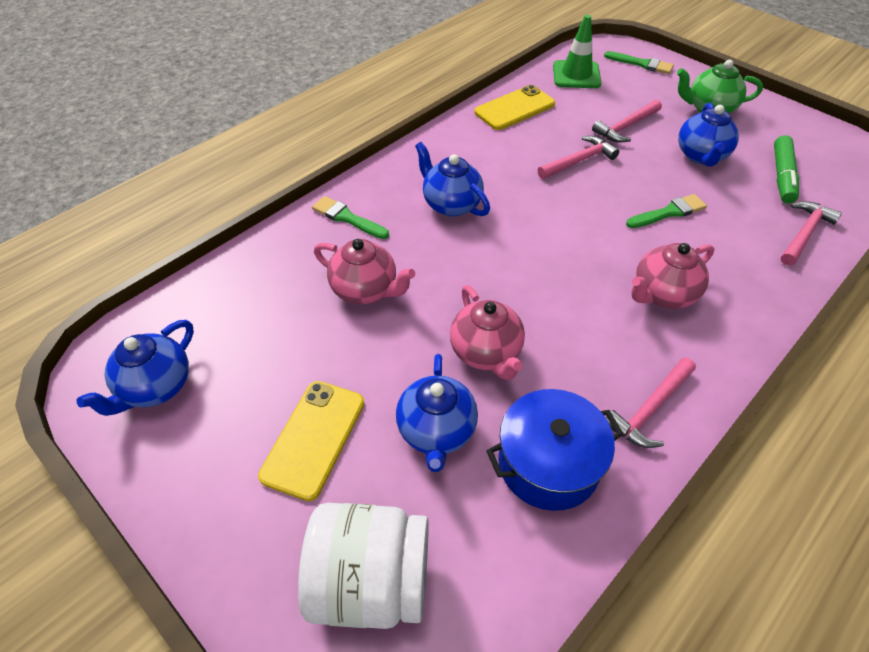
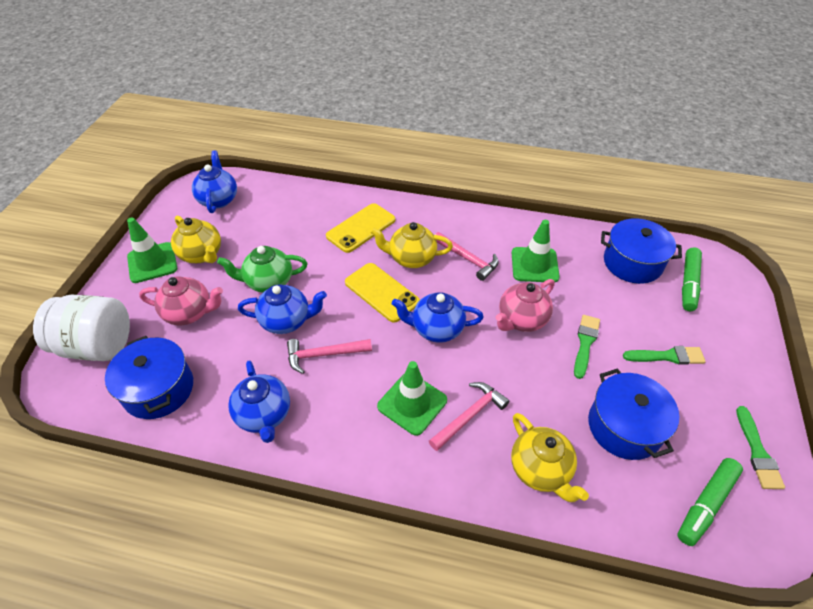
blue pot: 1 -> 3
green marker: 1 -> 2
green traffic cone: 1 -> 3
pink hammer: 4 -> 3
pink teapot: 3 -> 2
yellow teapot: 0 -> 3

